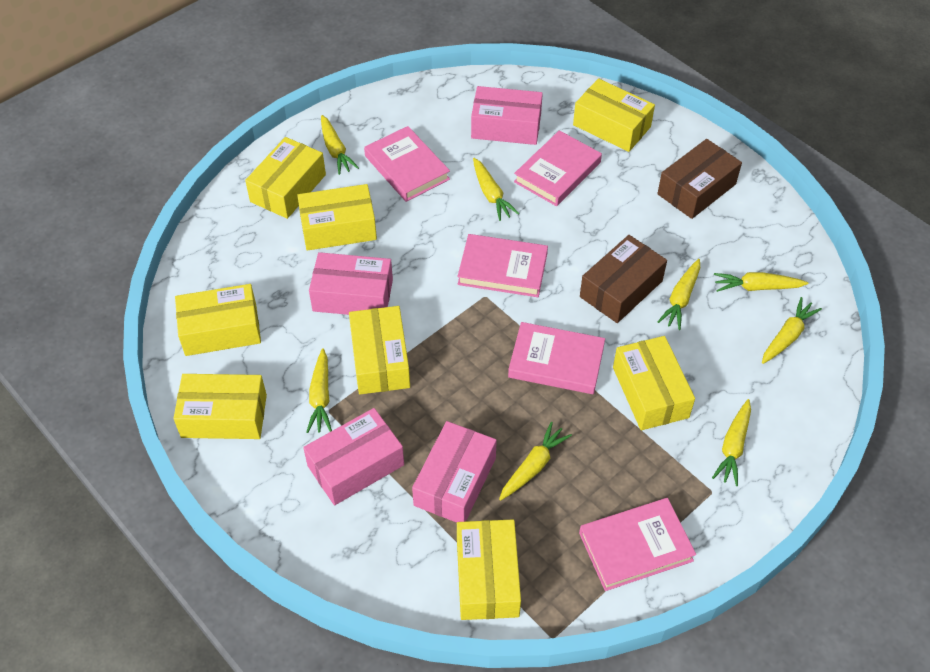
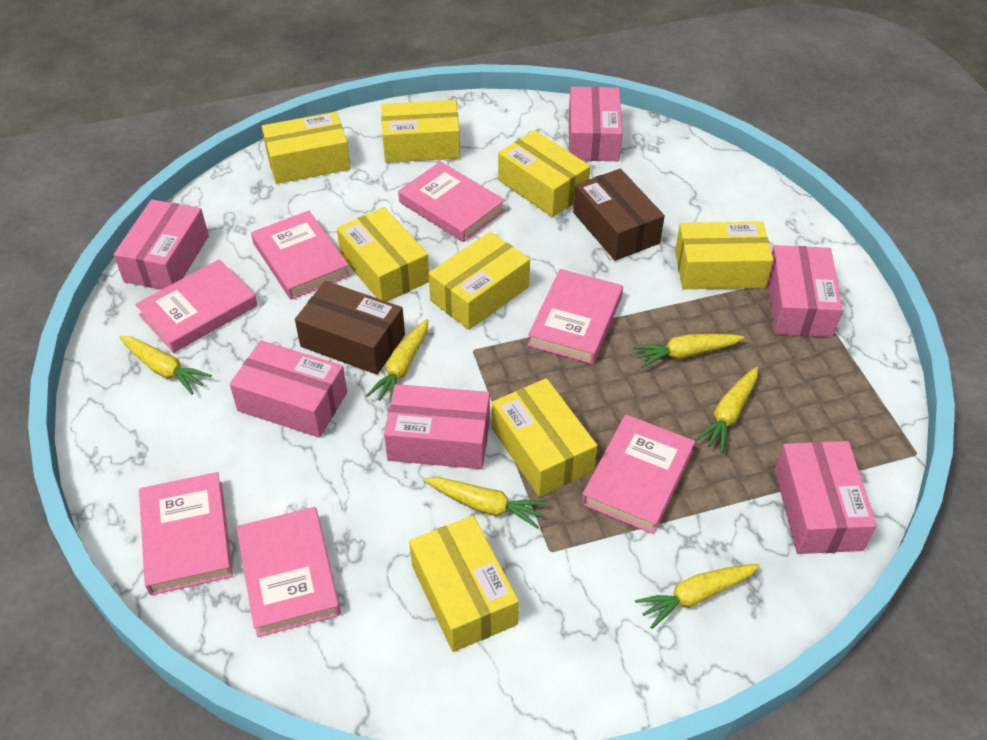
pink book: 5 -> 7
pink box: 4 -> 6
yellow carrot: 8 -> 6

